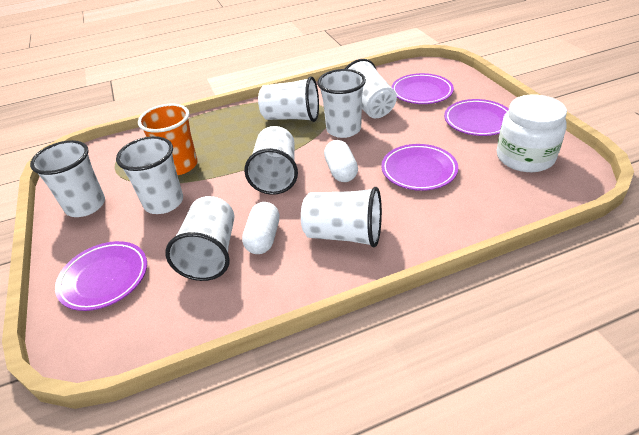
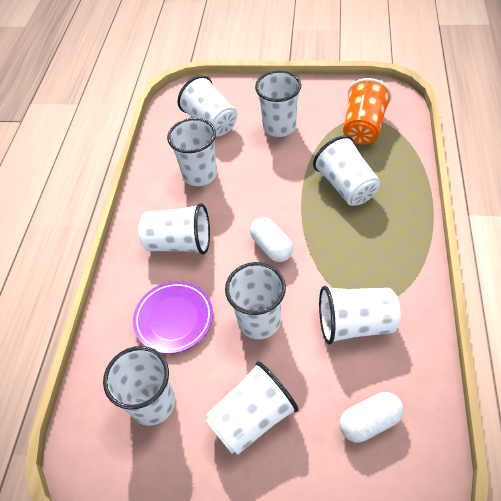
purple plate: 4 -> 1
white cup: 8 -> 9
white jar: 1 -> 0

